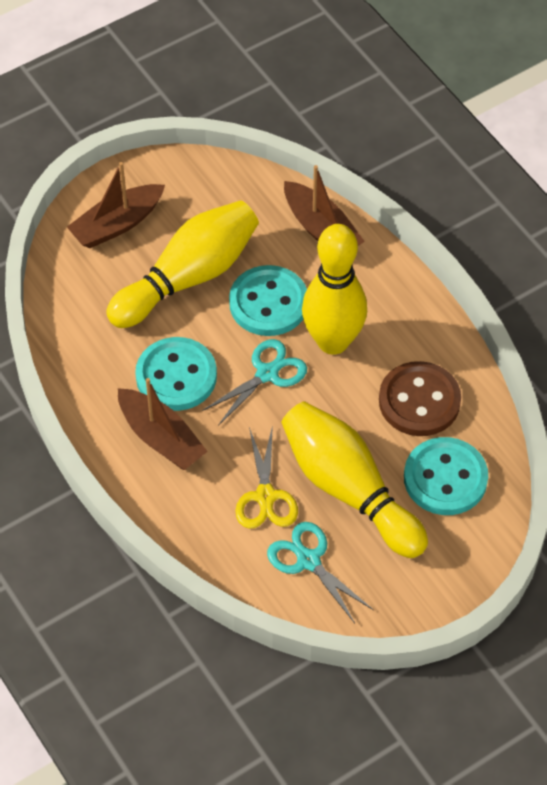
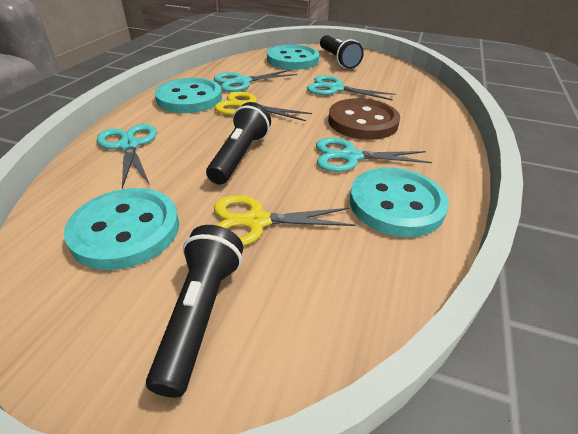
black flashlight: 0 -> 3
brown boat: 3 -> 0
turquoise button: 3 -> 4
turquoise scissors: 2 -> 4
yellow bowling pin: 3 -> 0
yellow scissors: 1 -> 2

